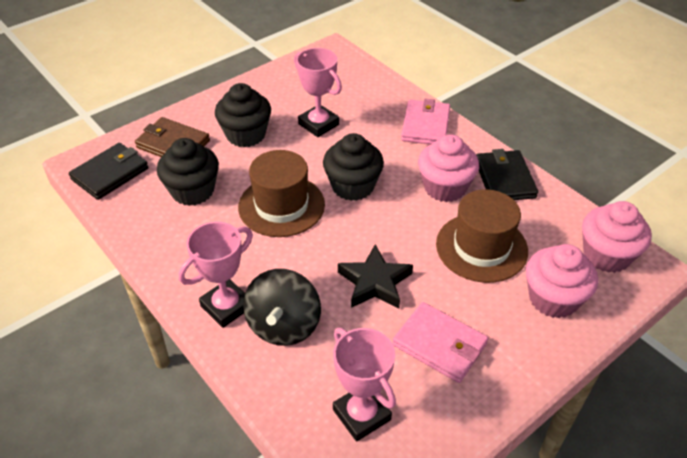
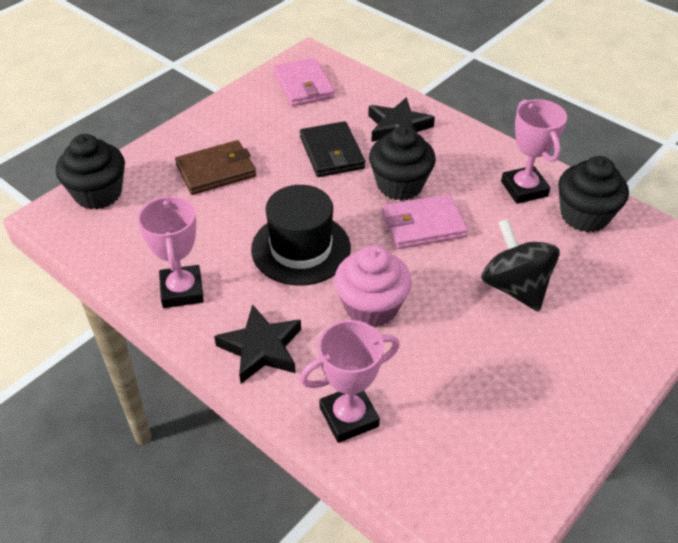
black hat: 0 -> 1
black star: 1 -> 2
black wallet: 2 -> 1
brown hat: 2 -> 0
pink cupcake: 3 -> 1

